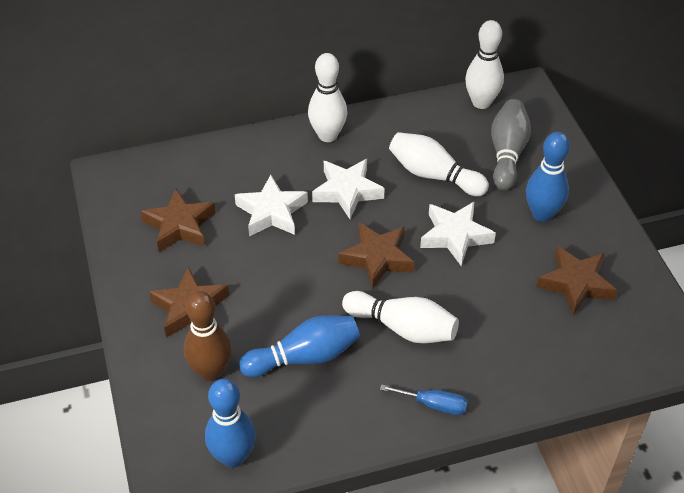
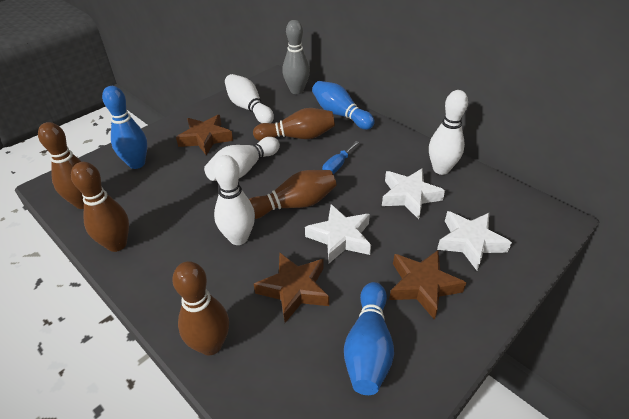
brown bowling pin: 1 -> 5
brown star: 4 -> 3

